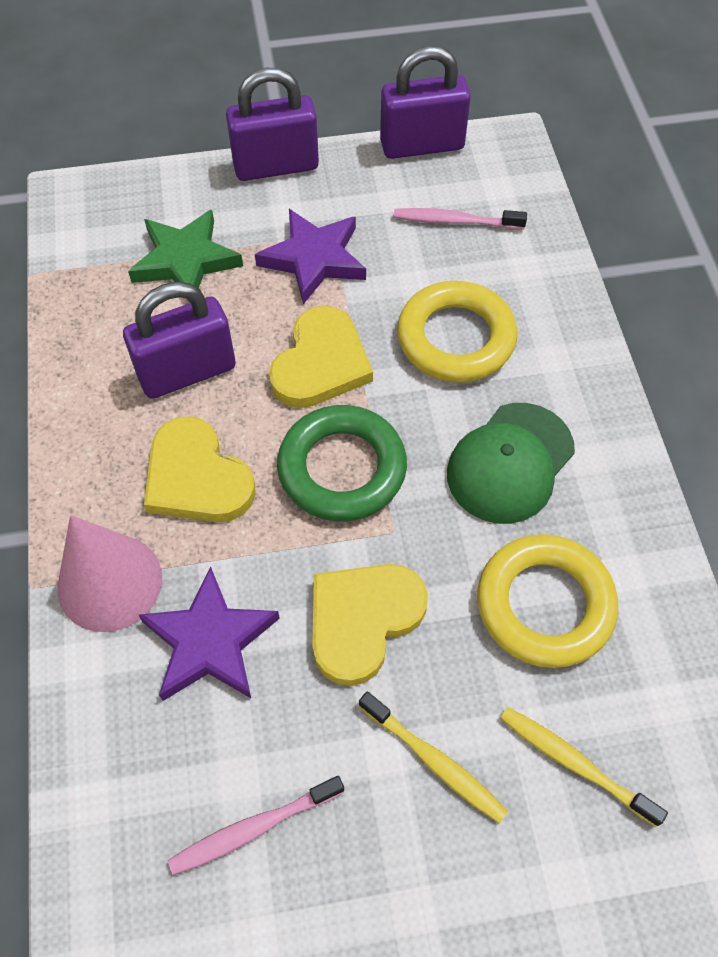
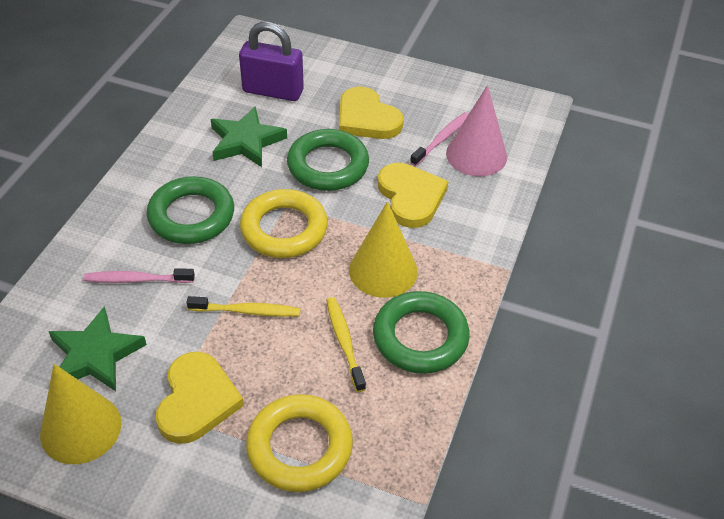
green cap: 1 -> 0
green ring: 1 -> 3
green star: 1 -> 2
purple padlock: 3 -> 1
purple star: 2 -> 0
yellow cone: 0 -> 2

